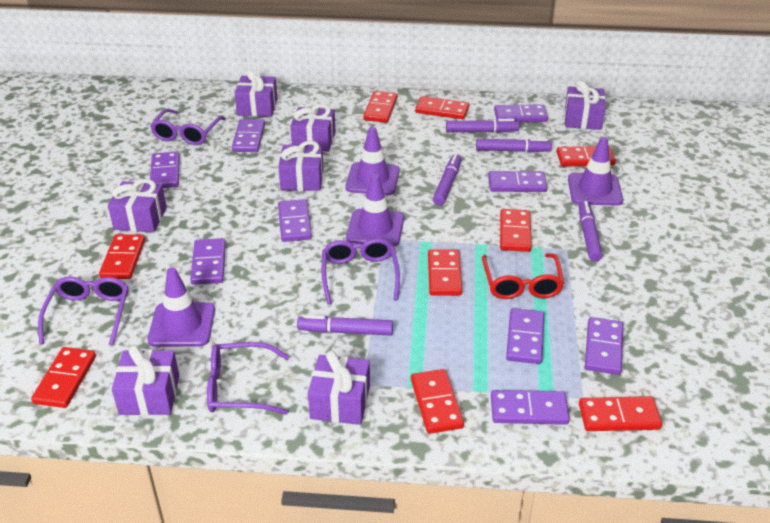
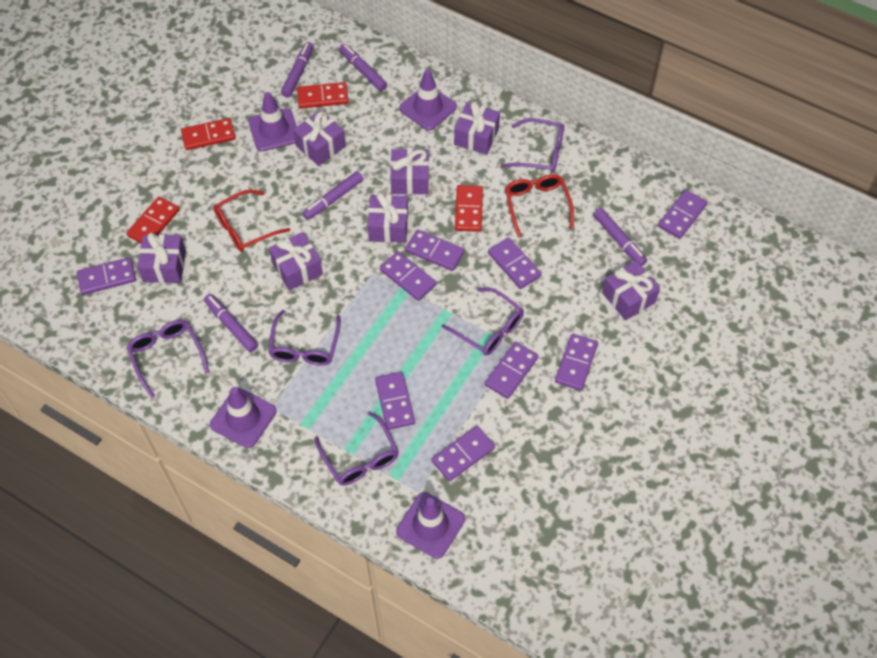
purple glasses: 4 -> 5
red domino: 9 -> 4
red glasses: 1 -> 2

